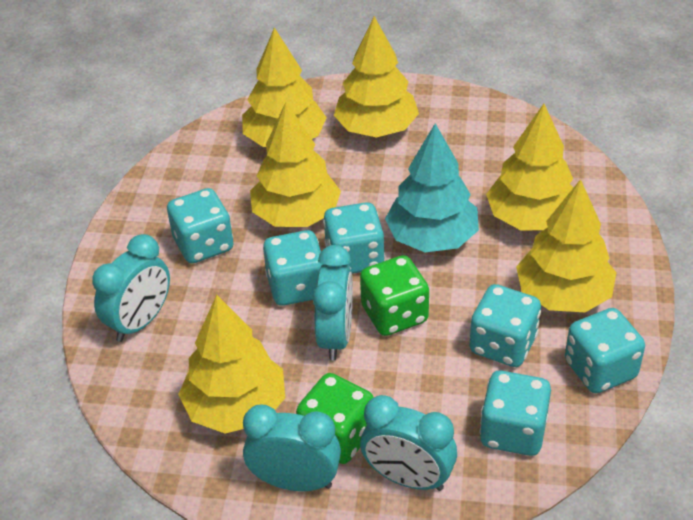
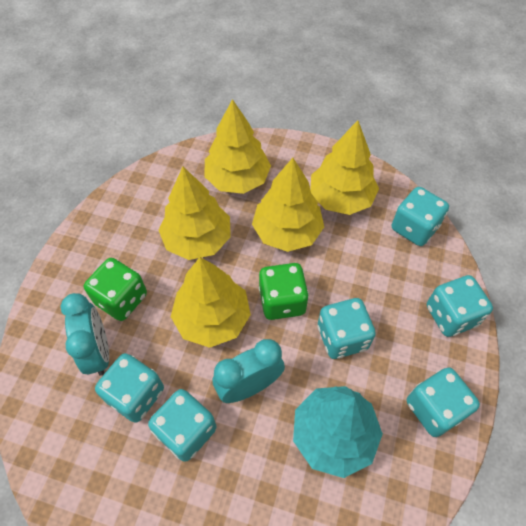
turquoise clock: 4 -> 2
yellow tree: 6 -> 5

